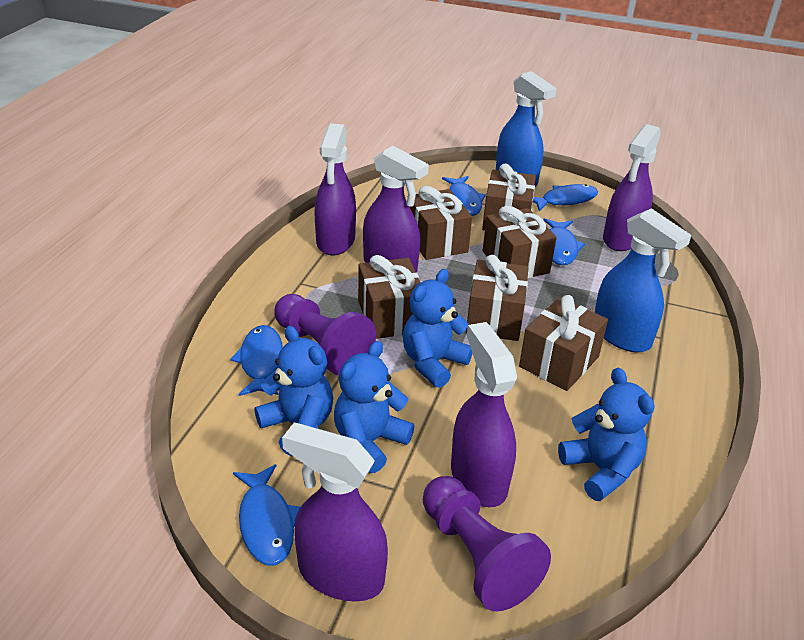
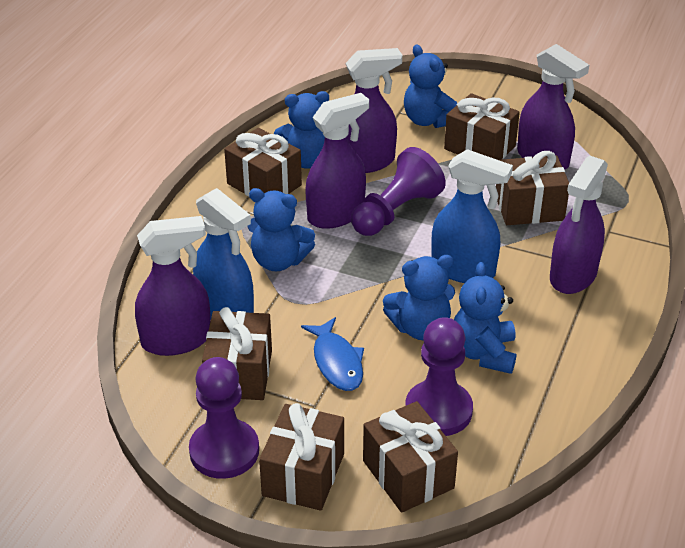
blue fish: 5 -> 1
blue teddy bear: 4 -> 5
purple pawn: 2 -> 3

